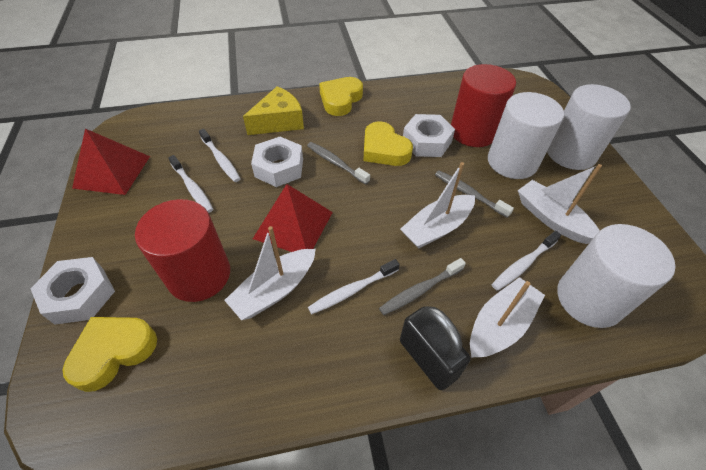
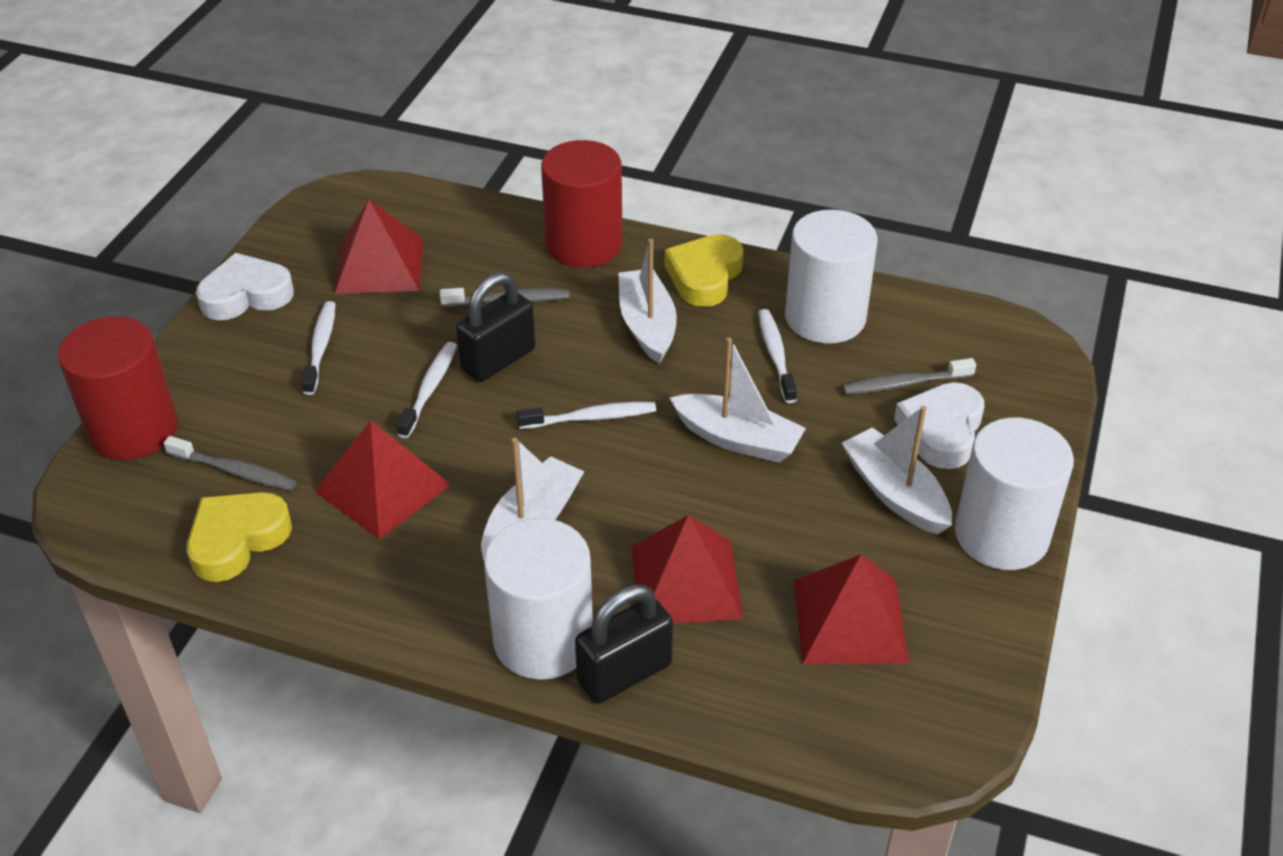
black padlock: 1 -> 2
red pyramid: 2 -> 4
white heart: 0 -> 2
white nut: 3 -> 0
yellow cheese: 1 -> 0
yellow heart: 3 -> 2

